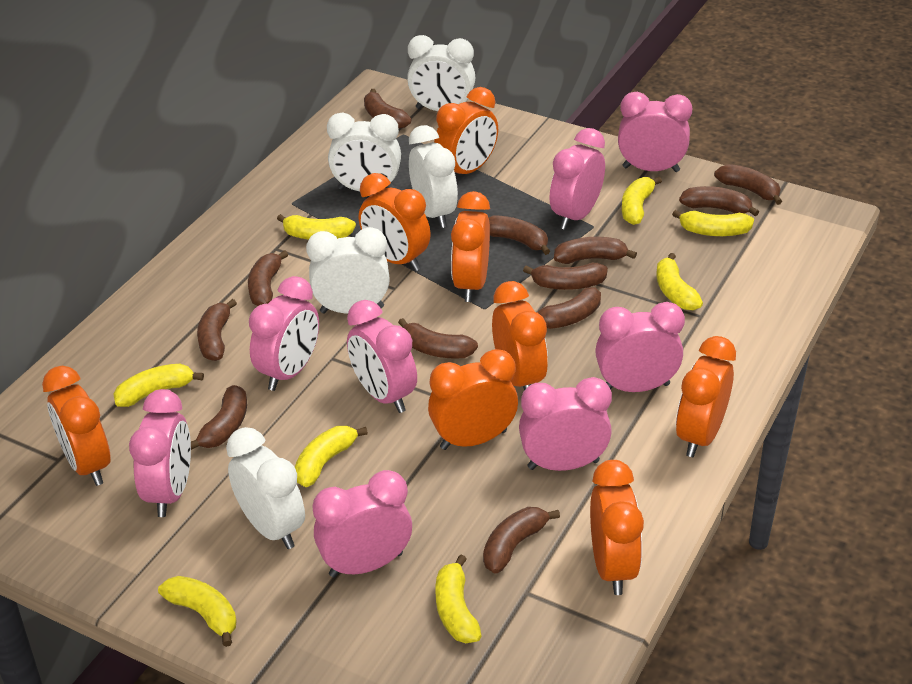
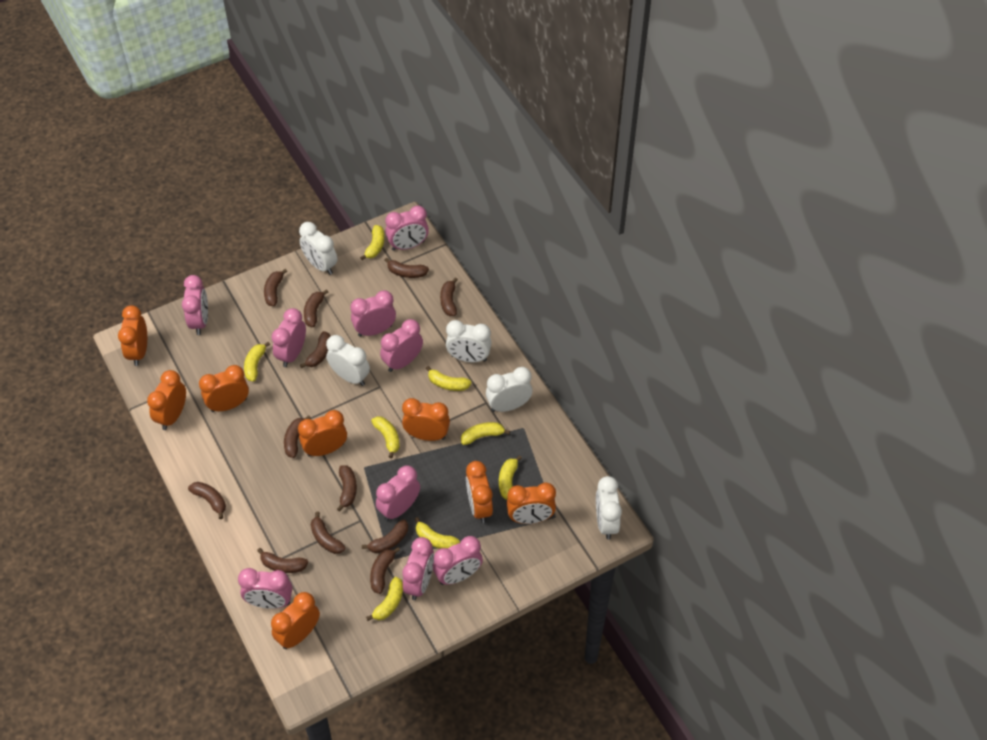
pink clock: 8 -> 9

